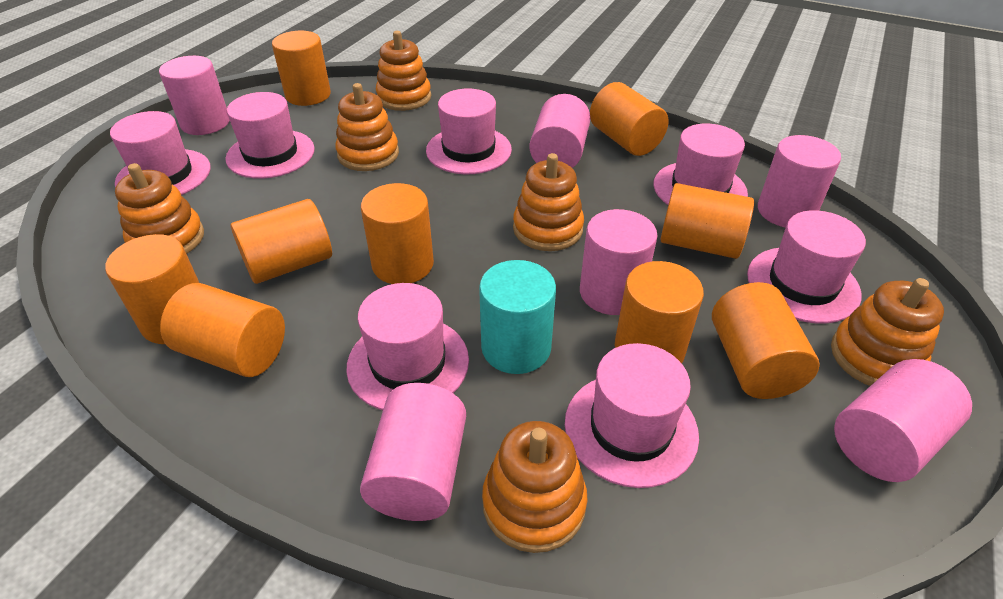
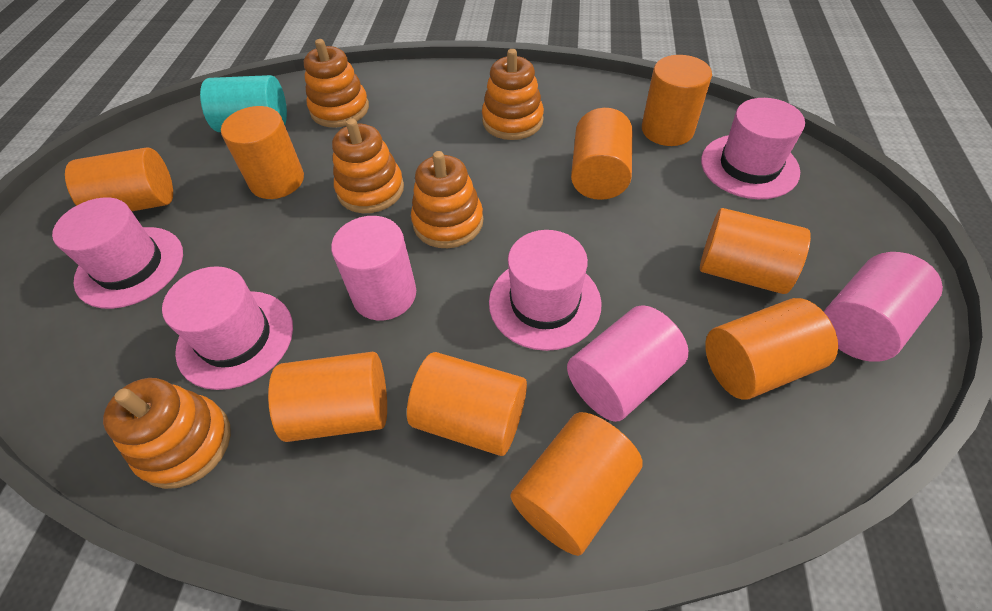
orange stacking toy: 6 -> 5
pink cylinder: 6 -> 3
pink hat: 7 -> 4

